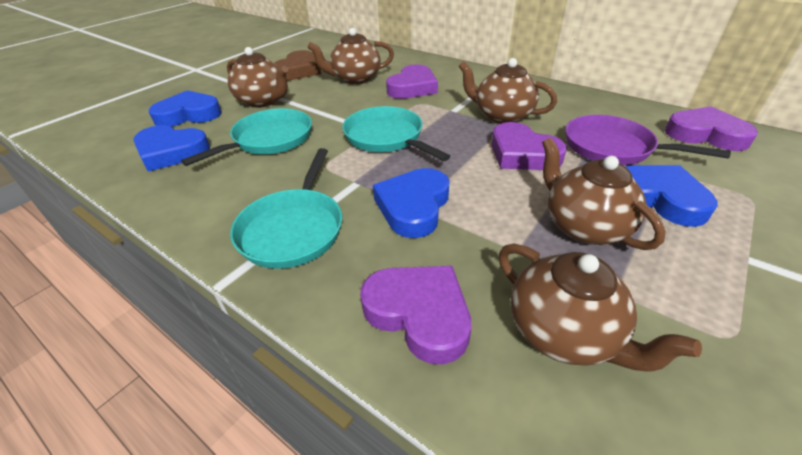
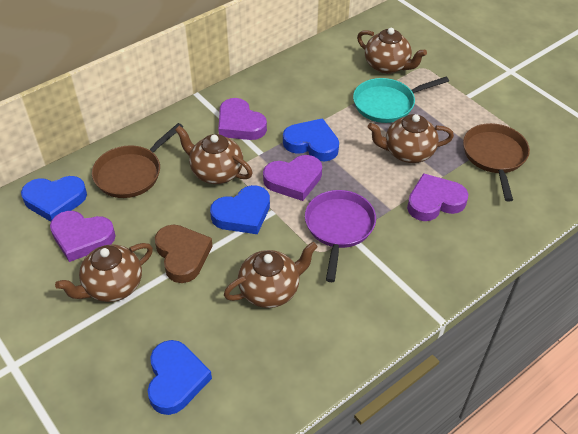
brown pan: 0 -> 2
turquoise pan: 3 -> 1

